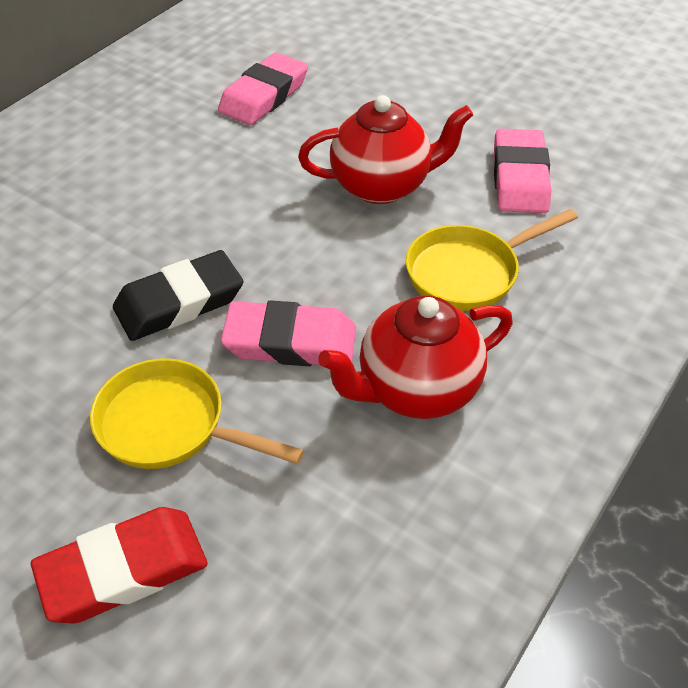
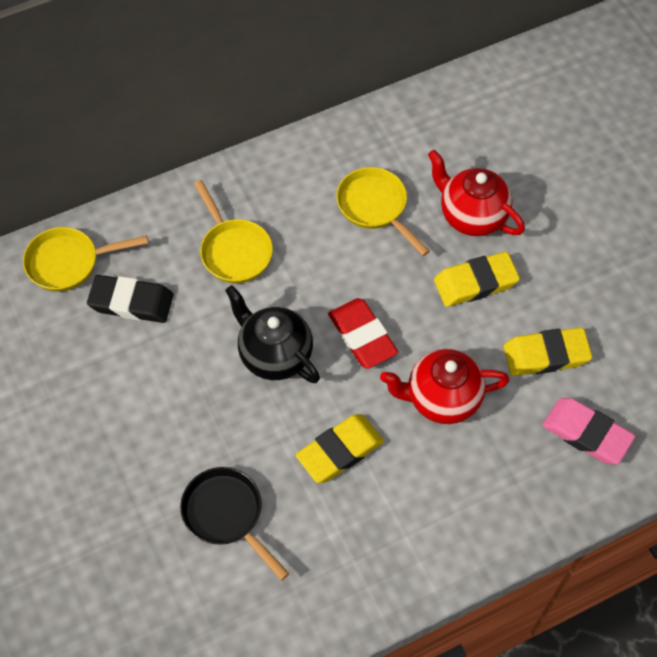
black pan: 0 -> 1
black teapot: 0 -> 1
pink eraser: 3 -> 1
yellow eraser: 0 -> 3
yellow pan: 2 -> 3

